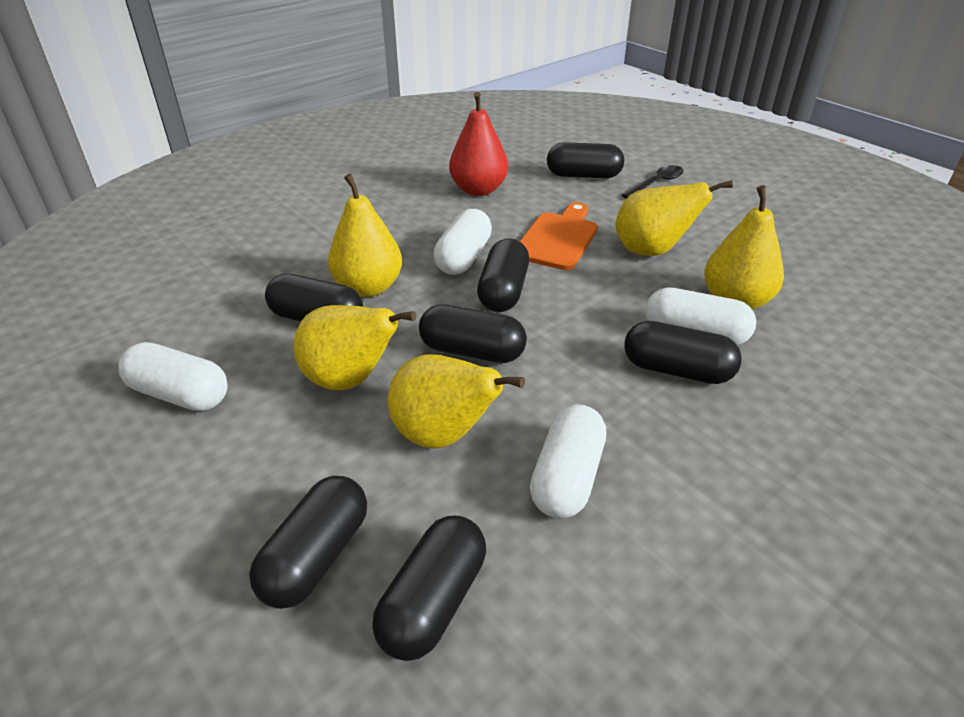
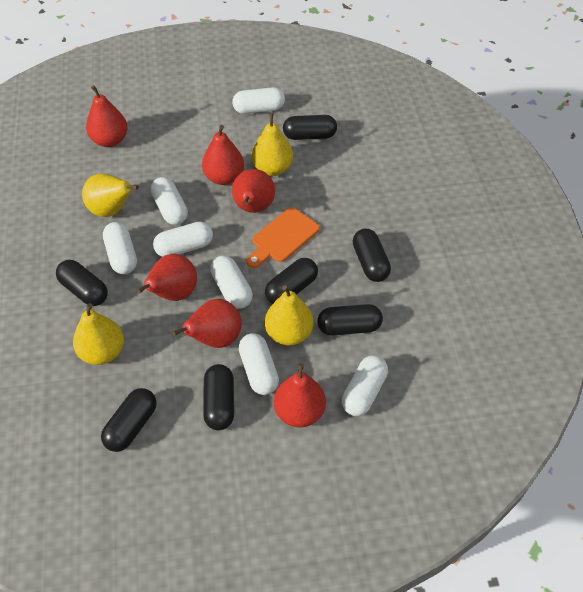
black spoon: 1 -> 0
red pear: 1 -> 6
white capsule: 4 -> 7
yellow pear: 5 -> 4

